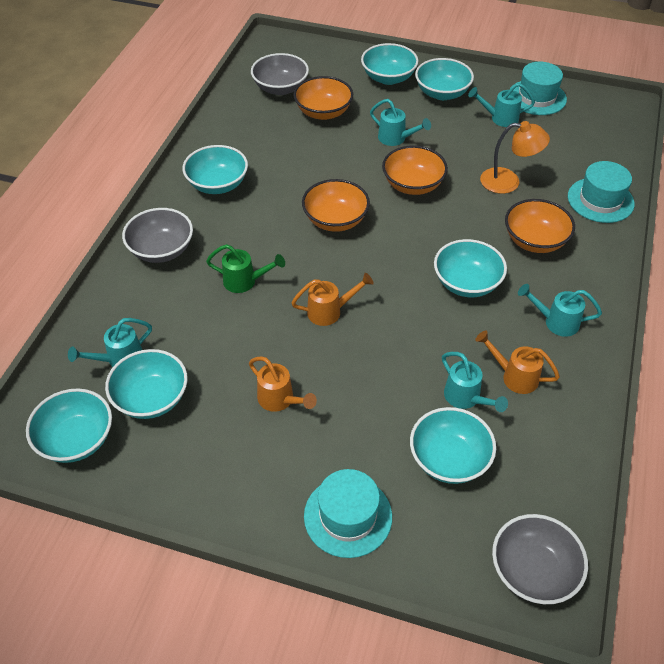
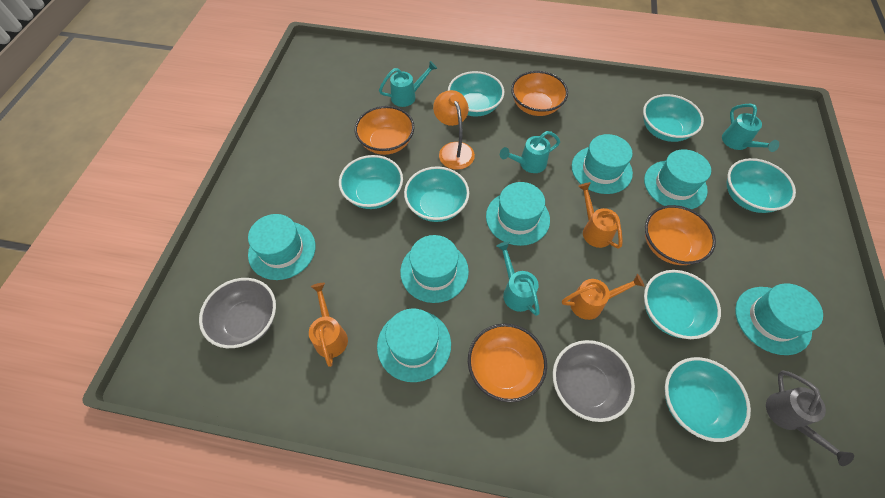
green watering can: 1 -> 0
grey bowl: 3 -> 2
grey watering can: 0 -> 1
turquoise hat: 3 -> 7
turquoise watering can: 5 -> 4

